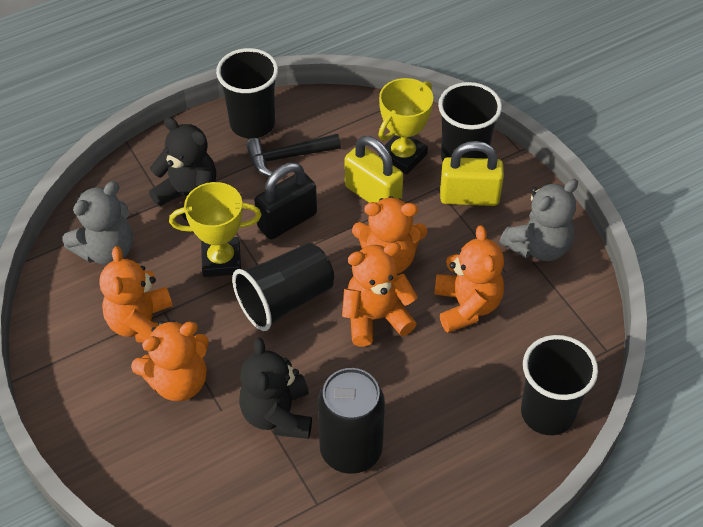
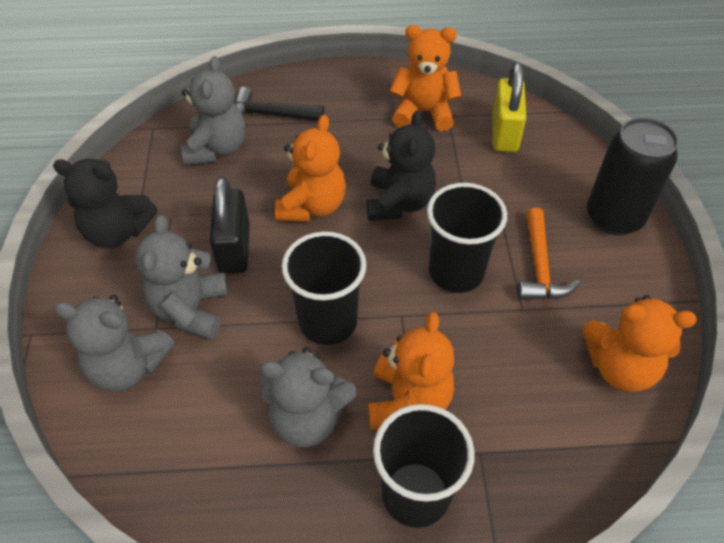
black cup: 4 -> 3
grey teddy bear: 2 -> 4
orange hammer: 0 -> 1
orange teddy bear: 5 -> 4
yellow padlock: 2 -> 1
yellow trophy: 2 -> 0

